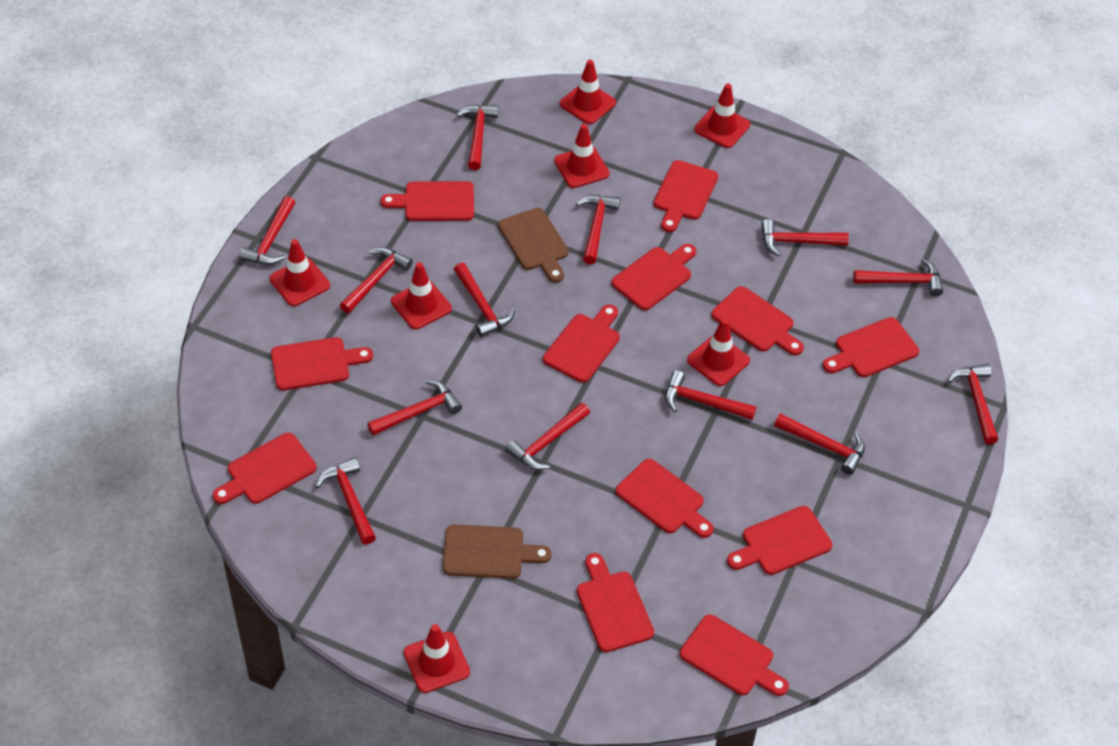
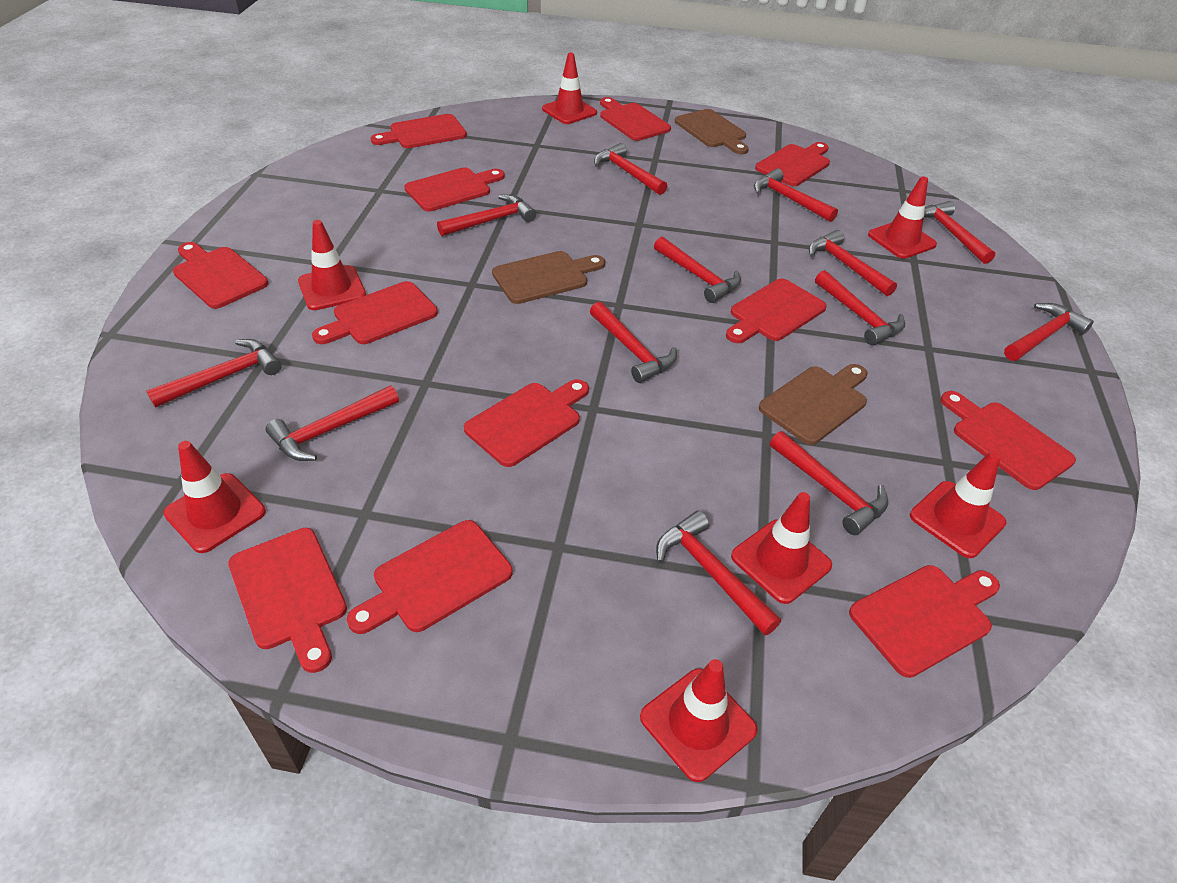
brown cutting board: 2 -> 3

